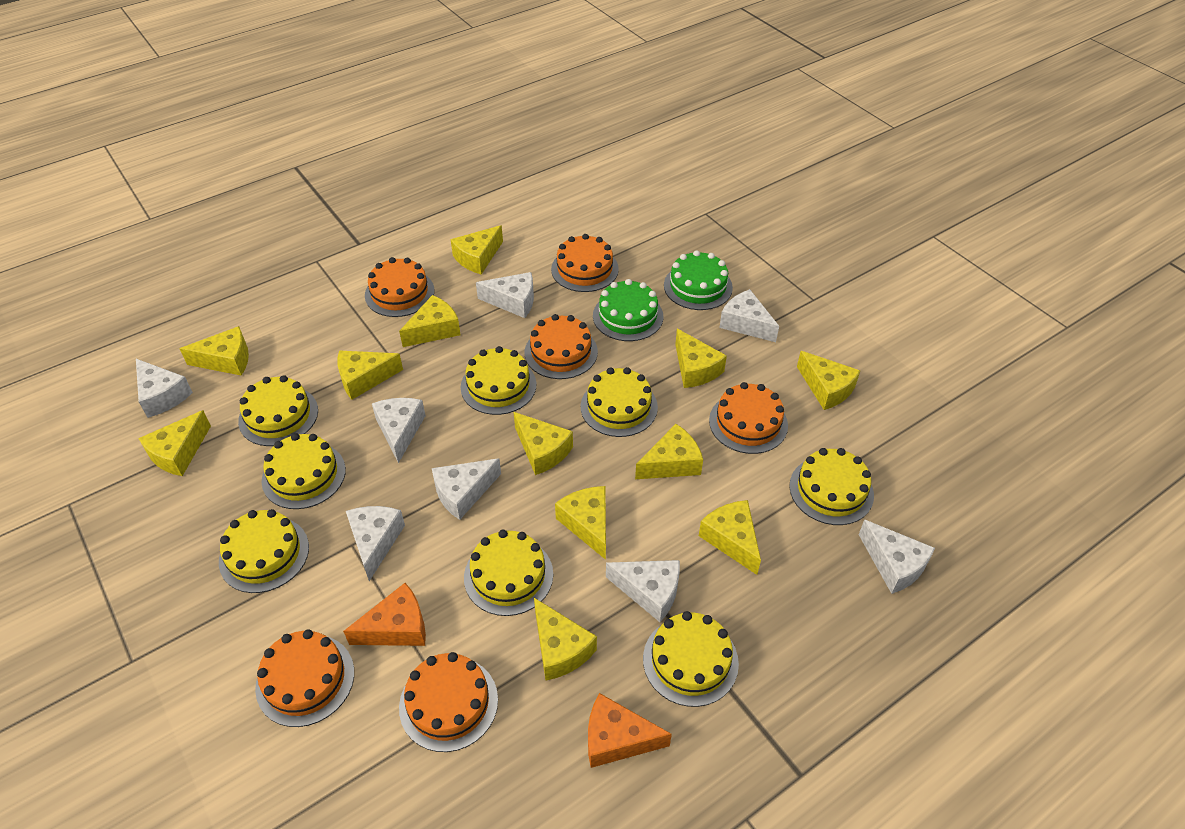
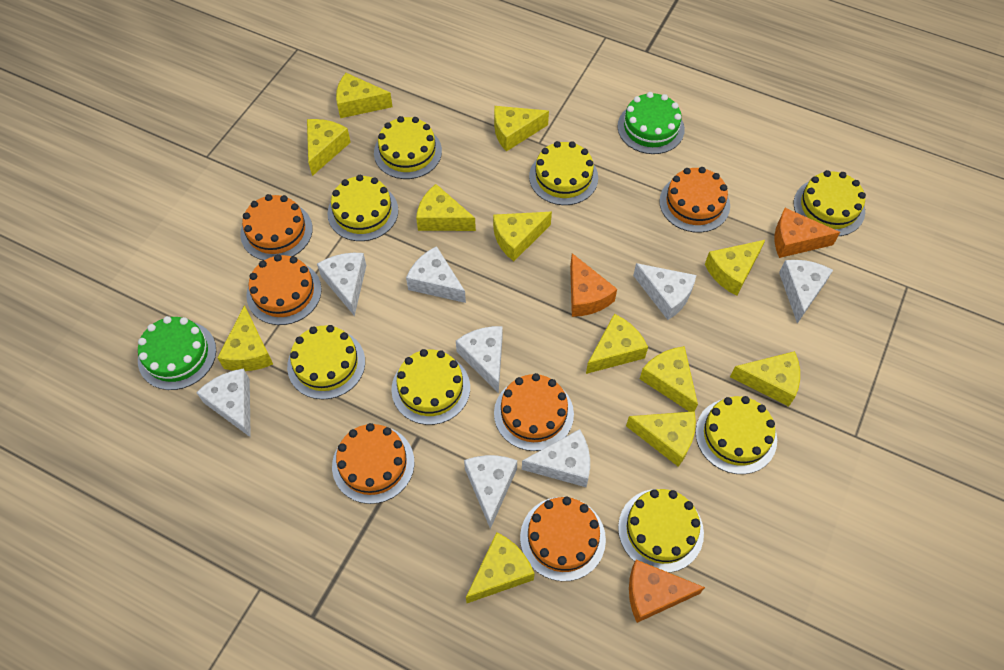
orange cheese: 2 -> 3

